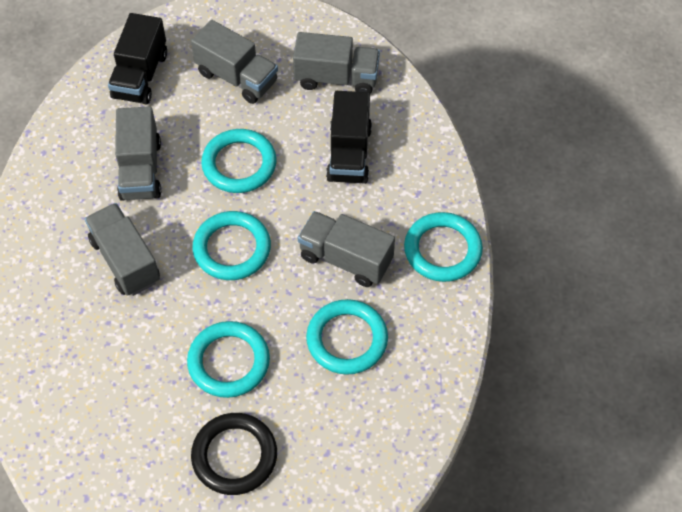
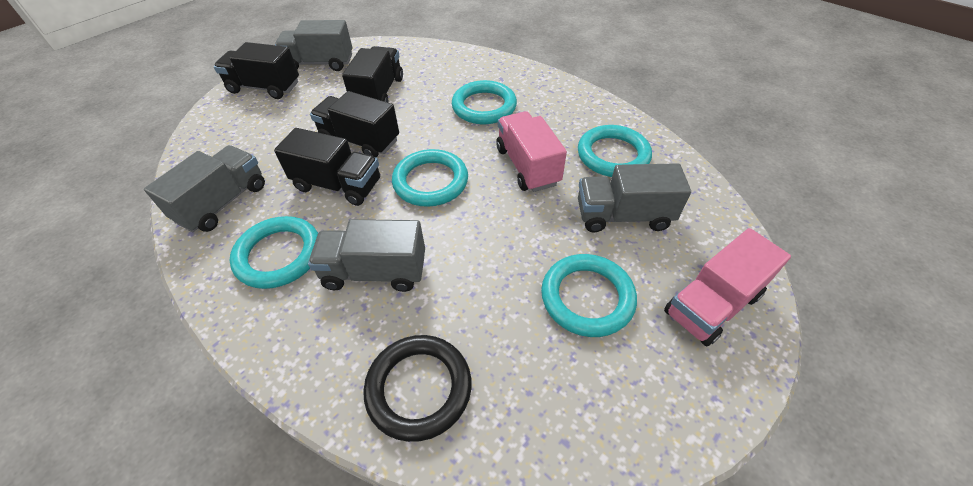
black truck: 2 -> 4
grey truck: 5 -> 4
pink truck: 0 -> 2

